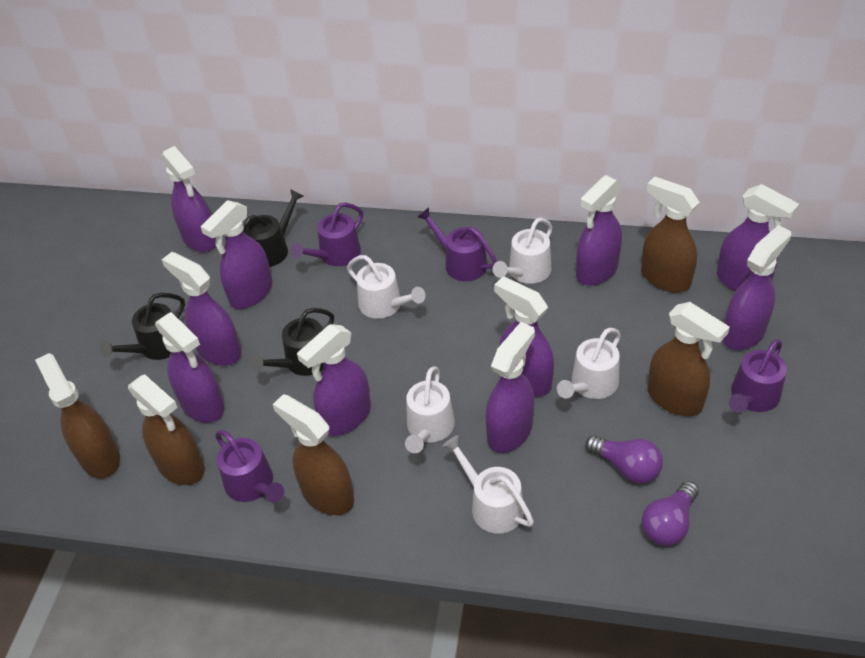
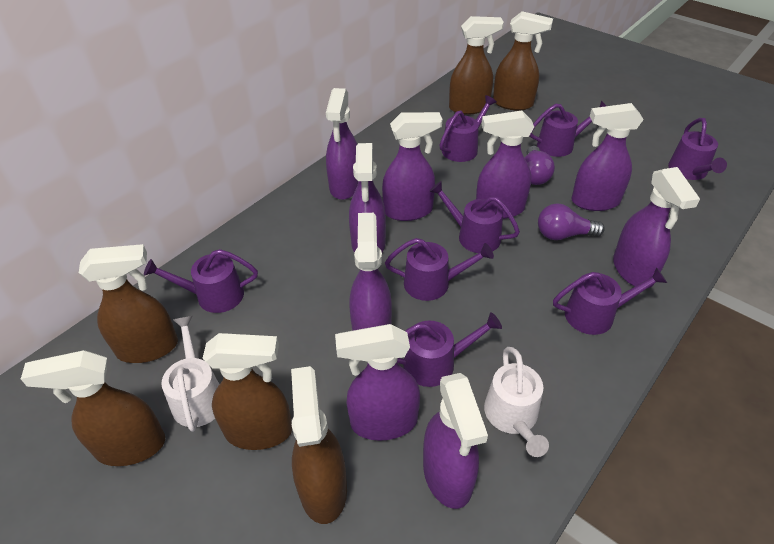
black watering can: 3 -> 0
brown spray bottle: 5 -> 6
purple spray bottle: 10 -> 9
purple watering can: 4 -> 8
white watering can: 5 -> 2

